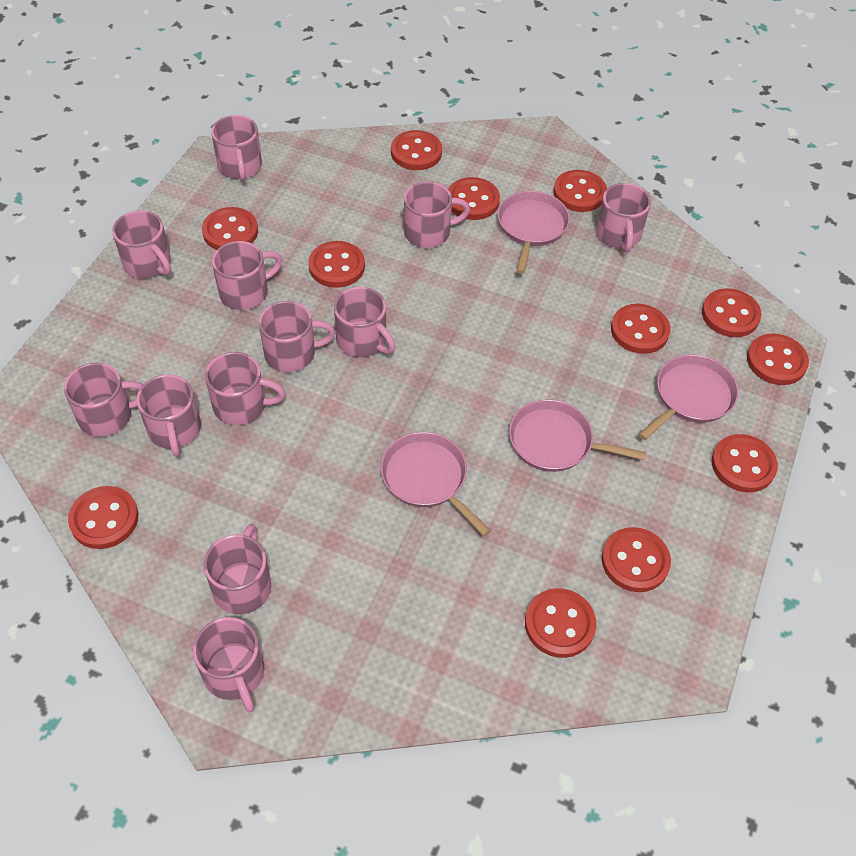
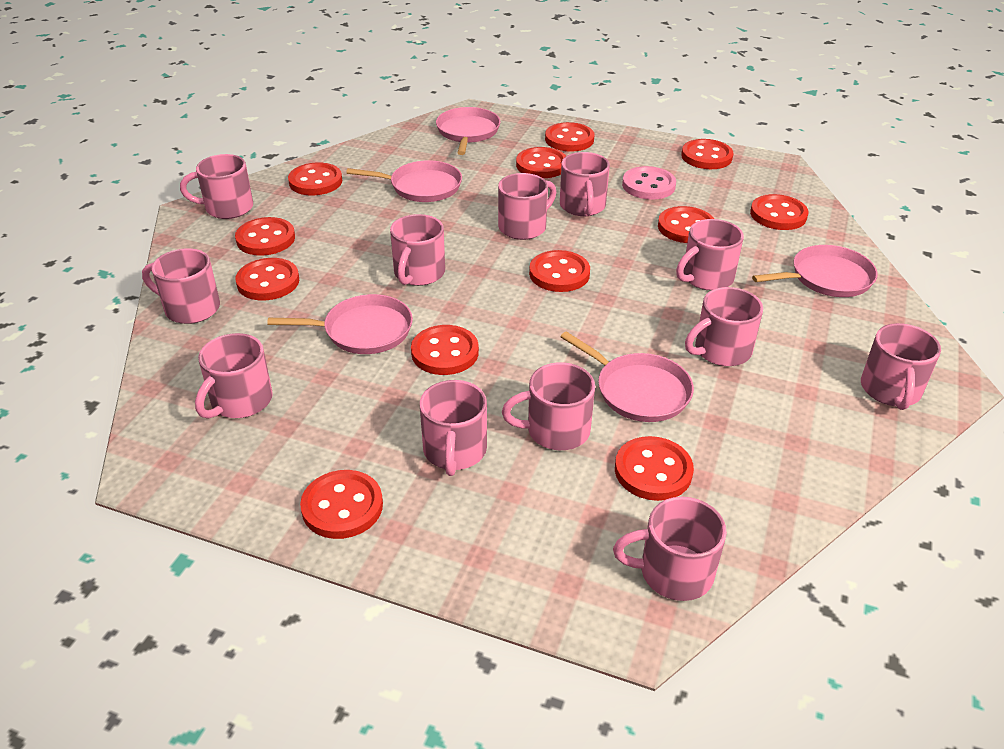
pink button: 0 -> 1
pink pan: 4 -> 5

